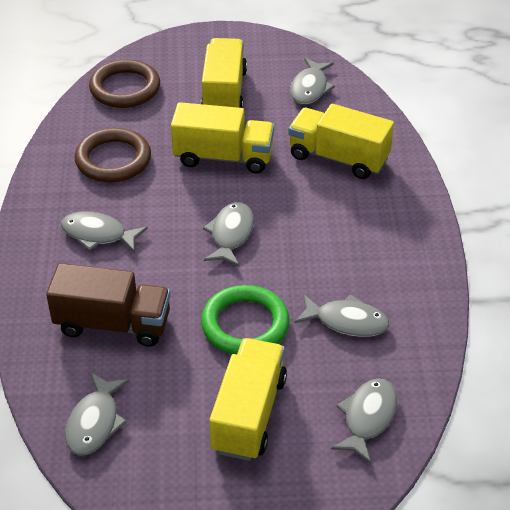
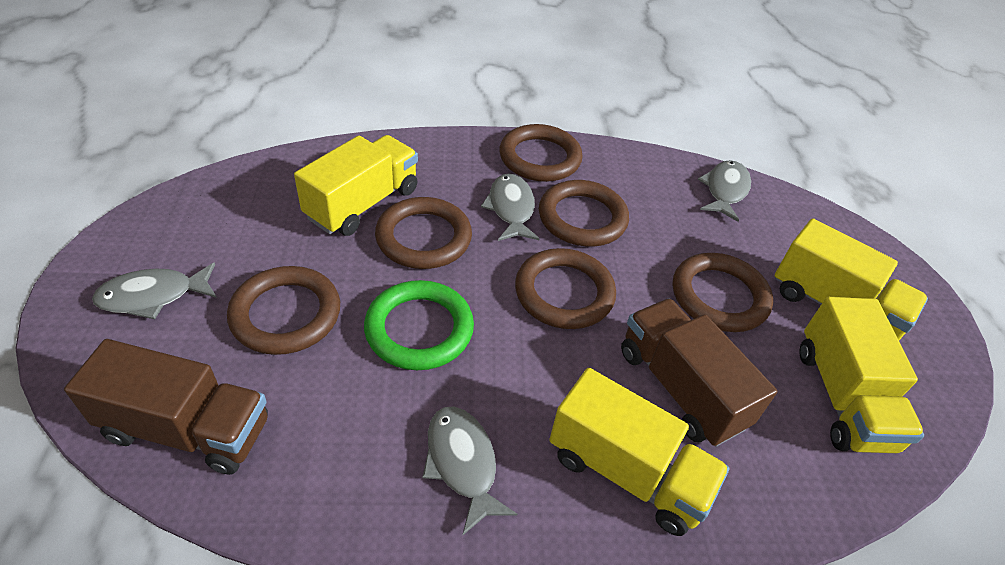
brown ring: 2 -> 6
brown truck: 1 -> 2
grey fish: 6 -> 4

